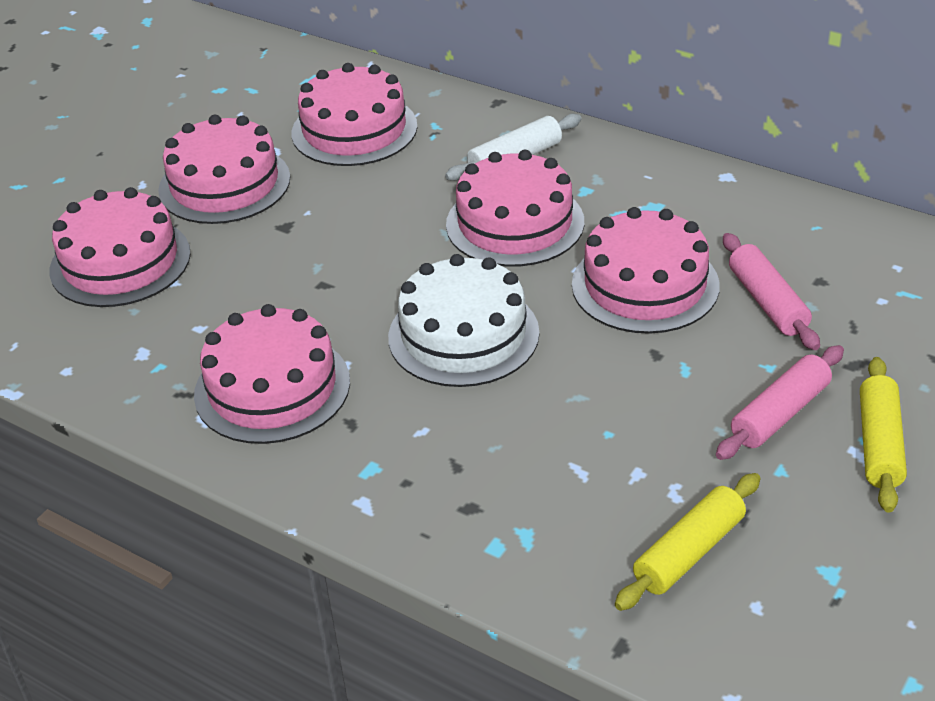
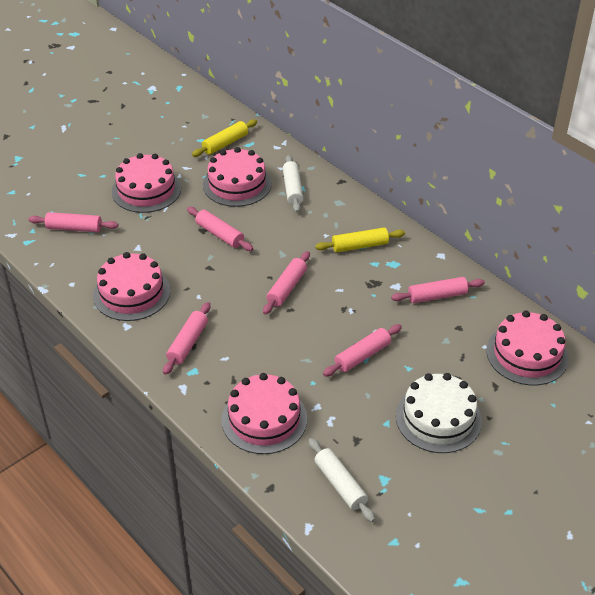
pink cake: 6 -> 5
pink rolling pin: 2 -> 6
white rolling pin: 1 -> 2

